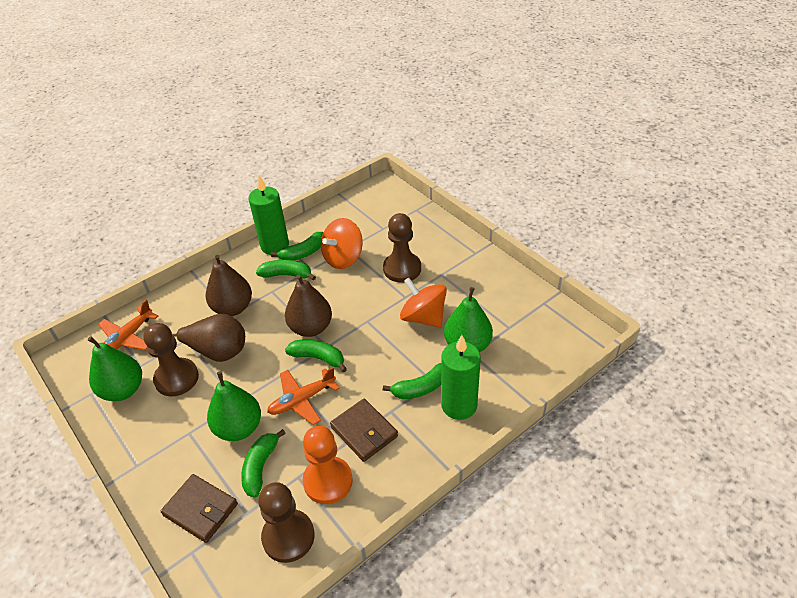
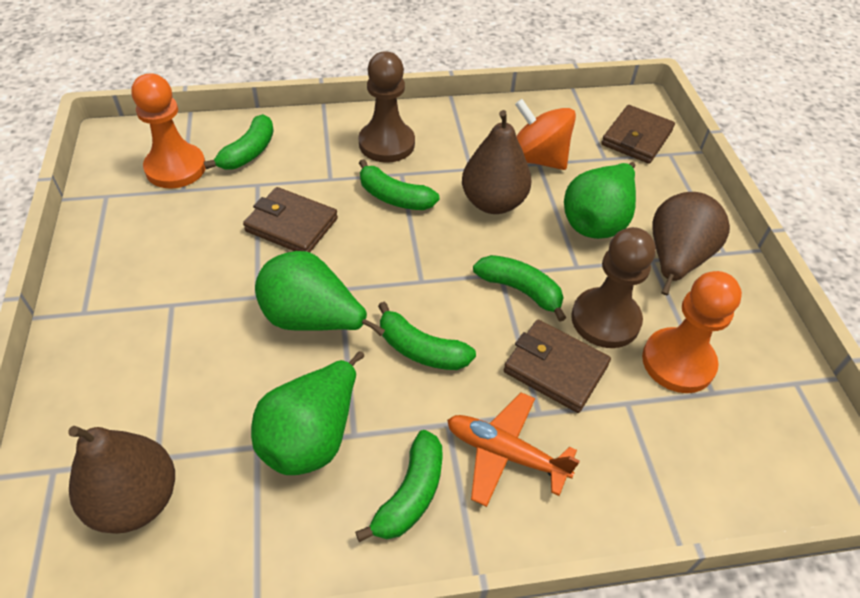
brown pawn: 3 -> 2
brown wallet: 2 -> 3
green candle: 2 -> 0
orange pawn: 1 -> 2
orange plane: 2 -> 1
orange spinning top: 2 -> 1

